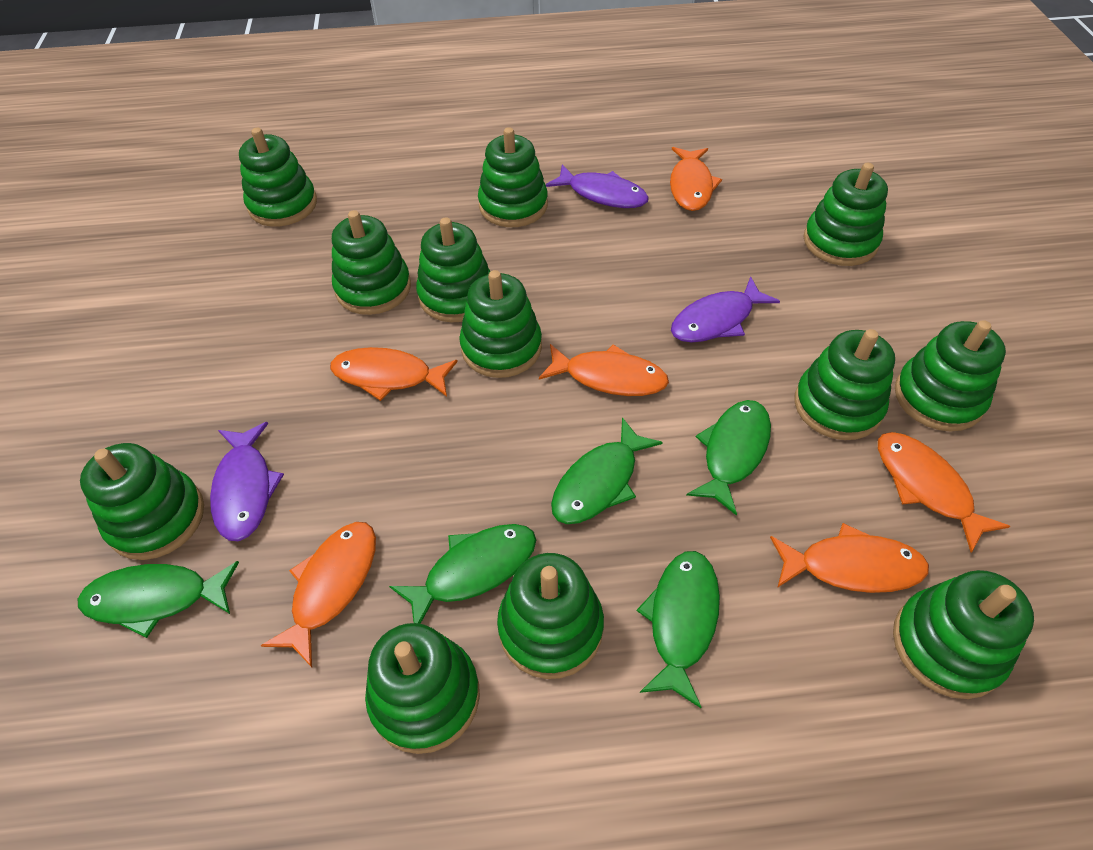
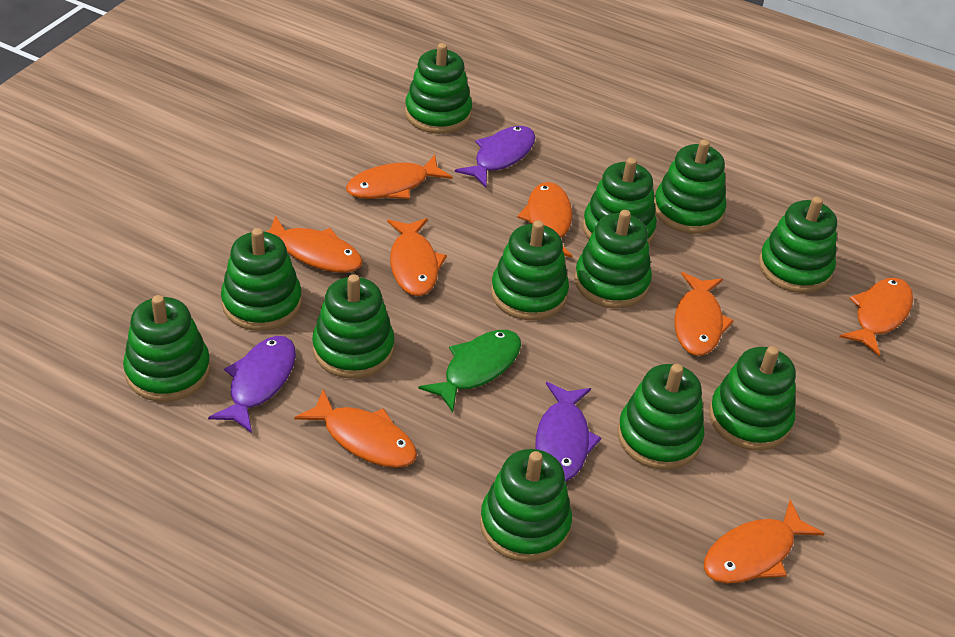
green fish: 5 -> 1
orange fish: 6 -> 8

